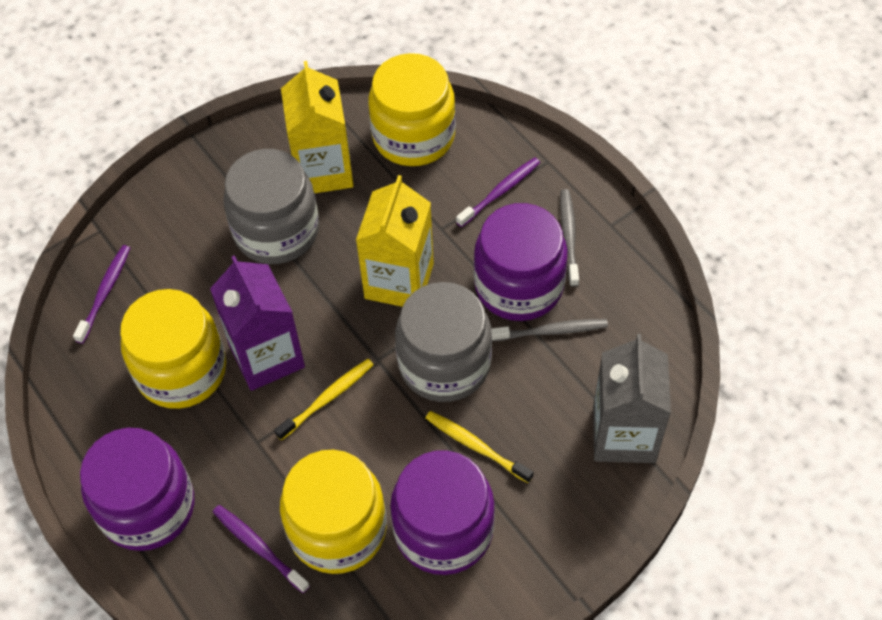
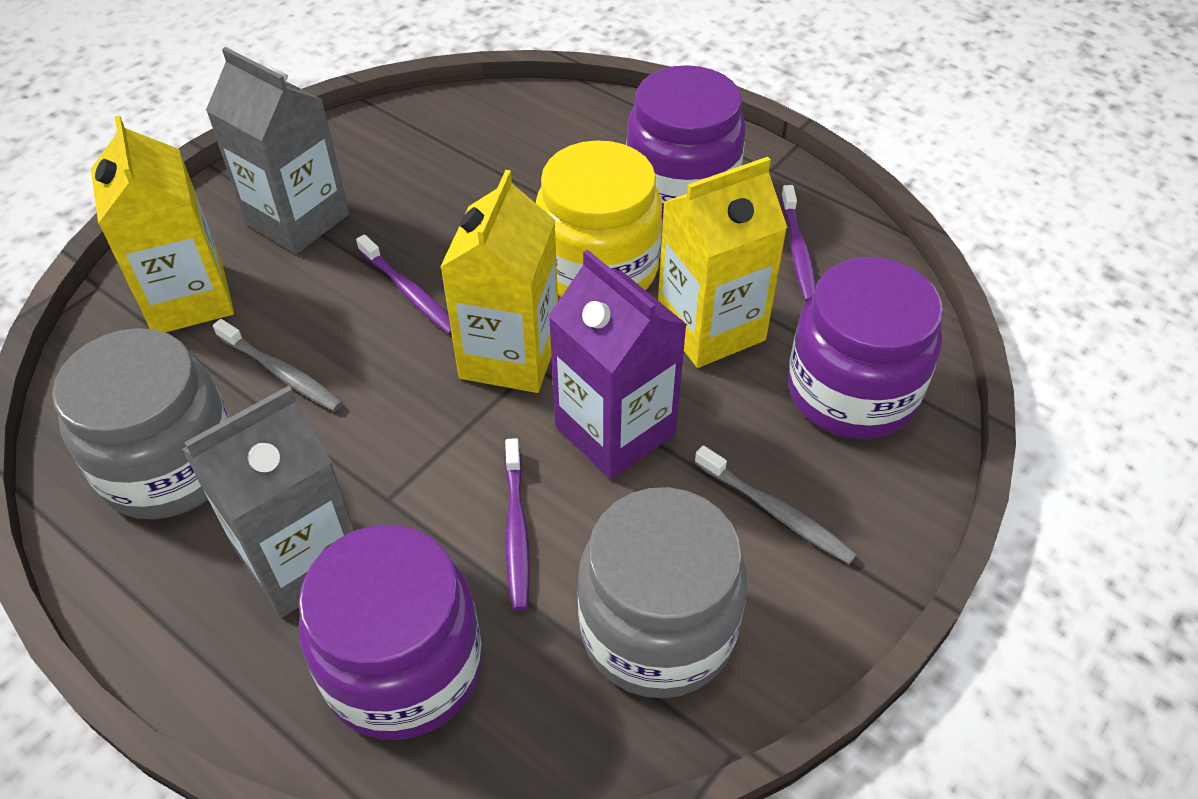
grey carton: 1 -> 2
yellow carton: 2 -> 3
yellow jar: 3 -> 1
yellow toothbrush: 2 -> 0

